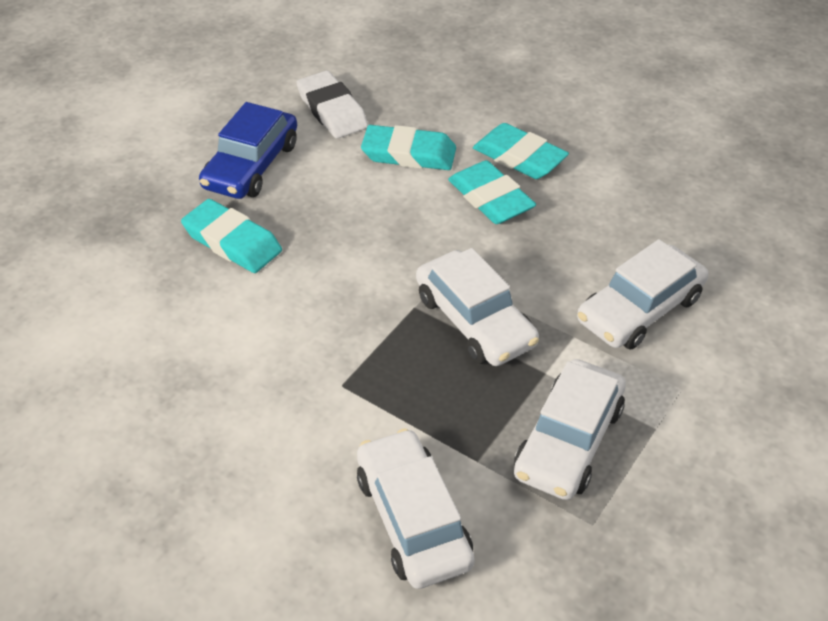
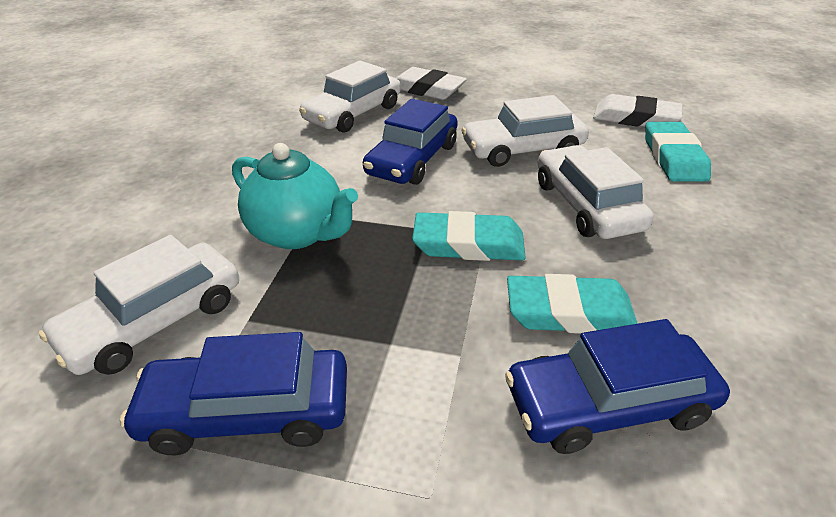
blue car: 1 -> 3
turquoise eraser: 4 -> 3
turquoise teapot: 0 -> 1
white eraser: 1 -> 2

